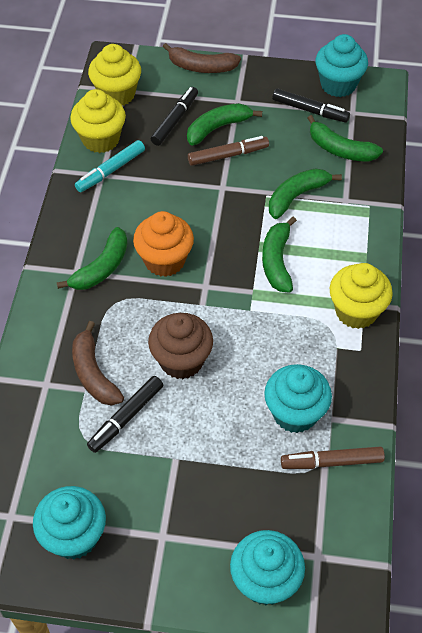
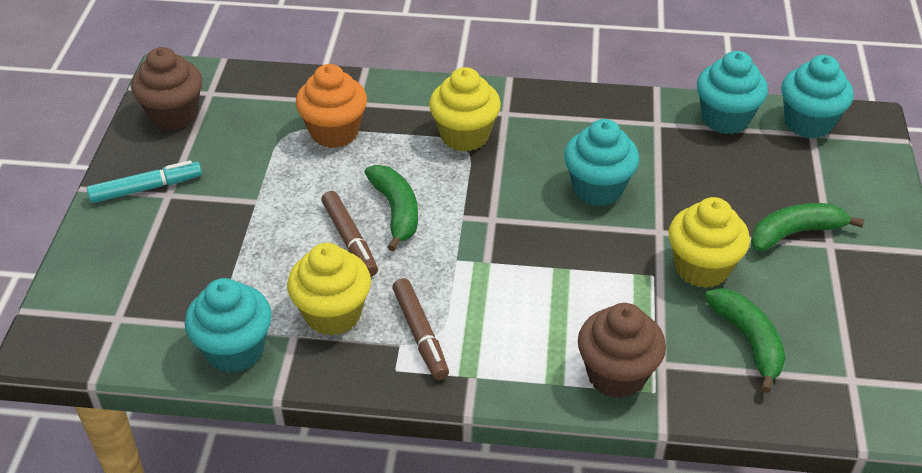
black marker: 3 -> 0
brown banana: 2 -> 0
brown cupcake: 1 -> 2
green banana: 5 -> 3

